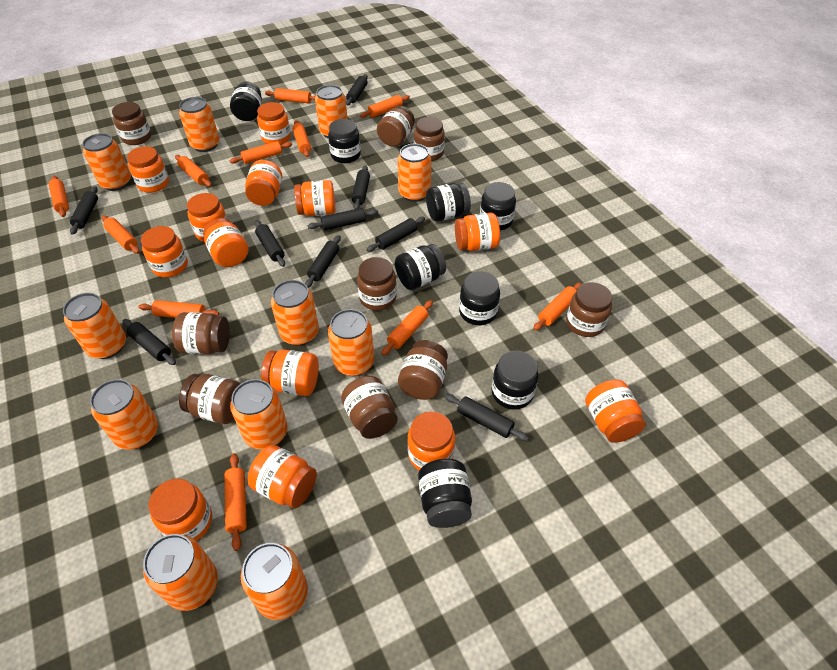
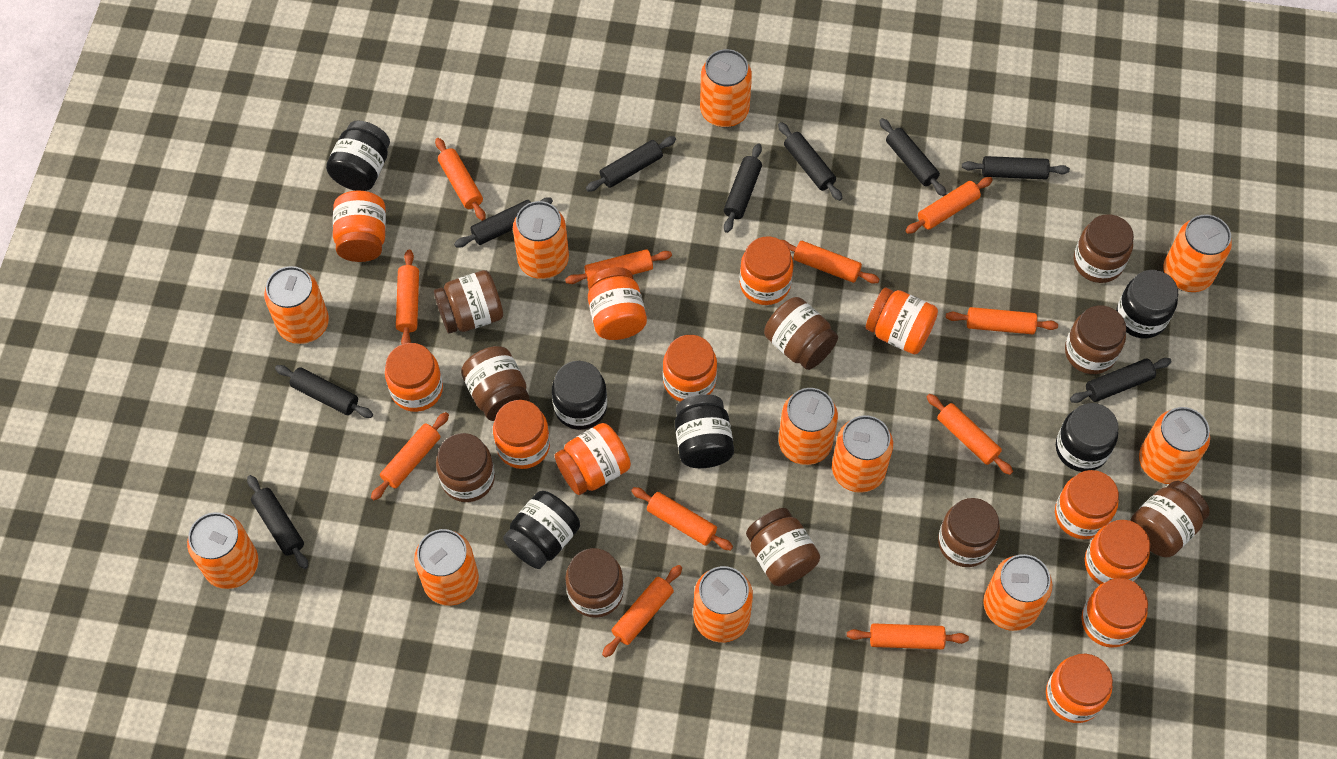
black jar: 8 -> 6
brown jar: 9 -> 10
orange jar: 13 -> 12

